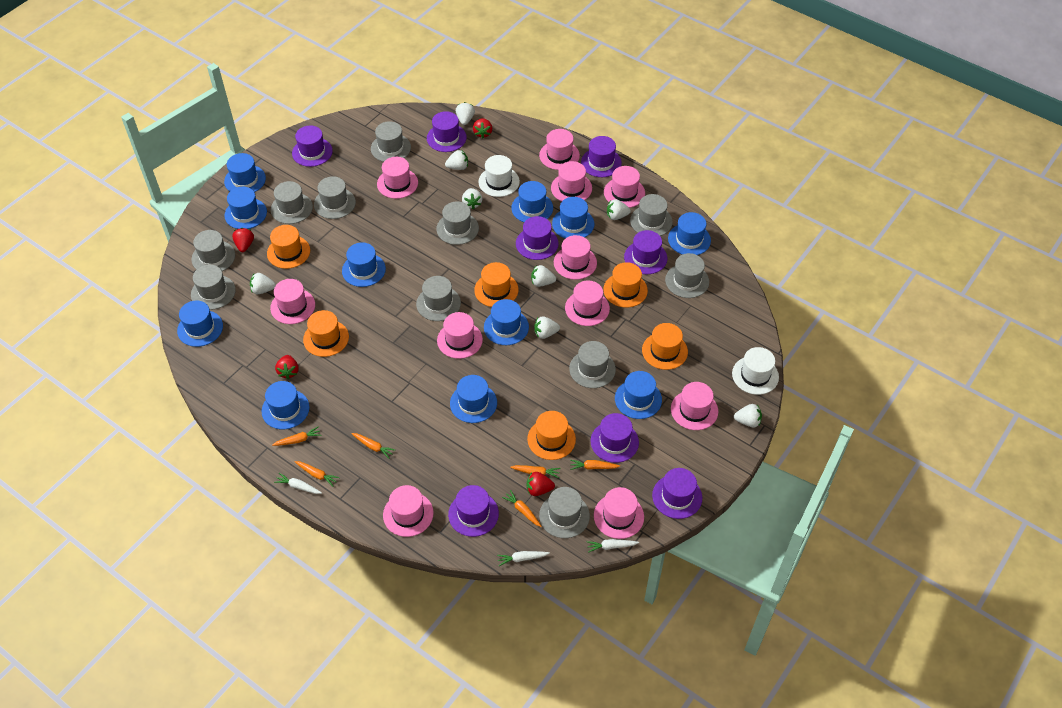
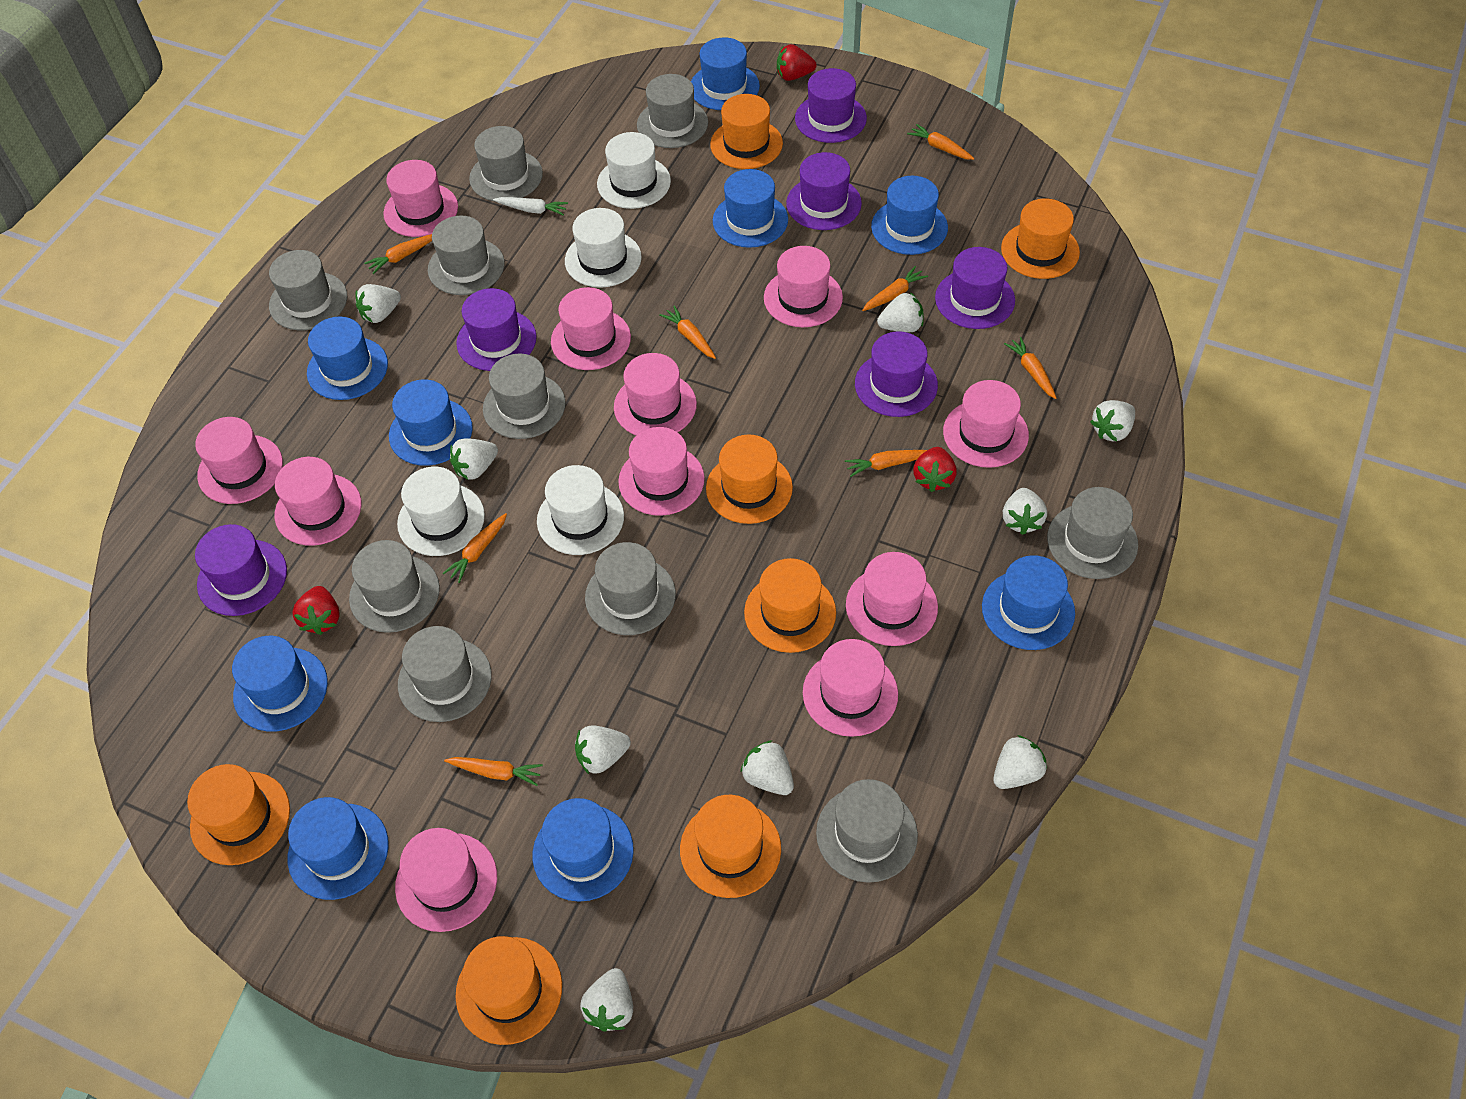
blue hat: 11 -> 9
grey hat: 11 -> 10
orange carrot: 6 -> 8
orange hat: 6 -> 7
purple hat: 8 -> 6
red strawberry: 4 -> 3
white carrot: 3 -> 1
white hat: 2 -> 4
white strawberry: 8 -> 9

